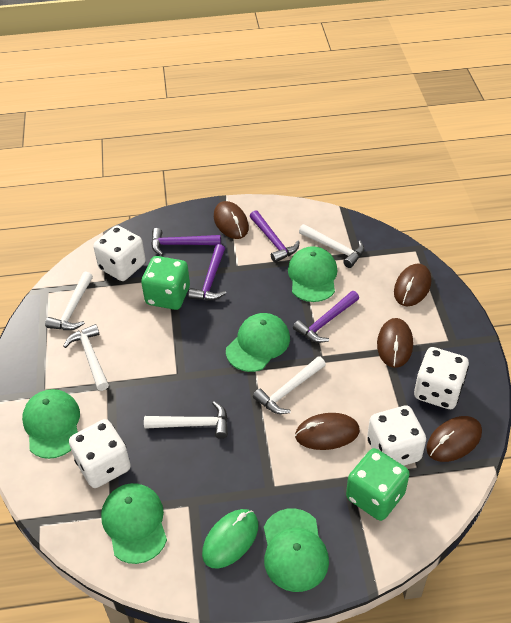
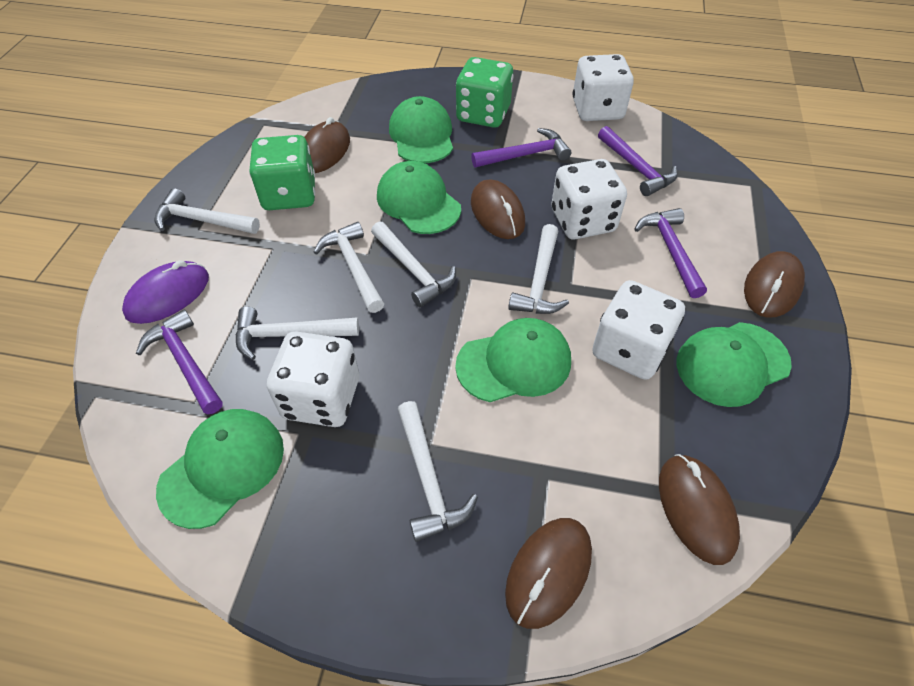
green mouse: 1 -> 0
purple mouse: 0 -> 1
white hammer: 5 -> 6

